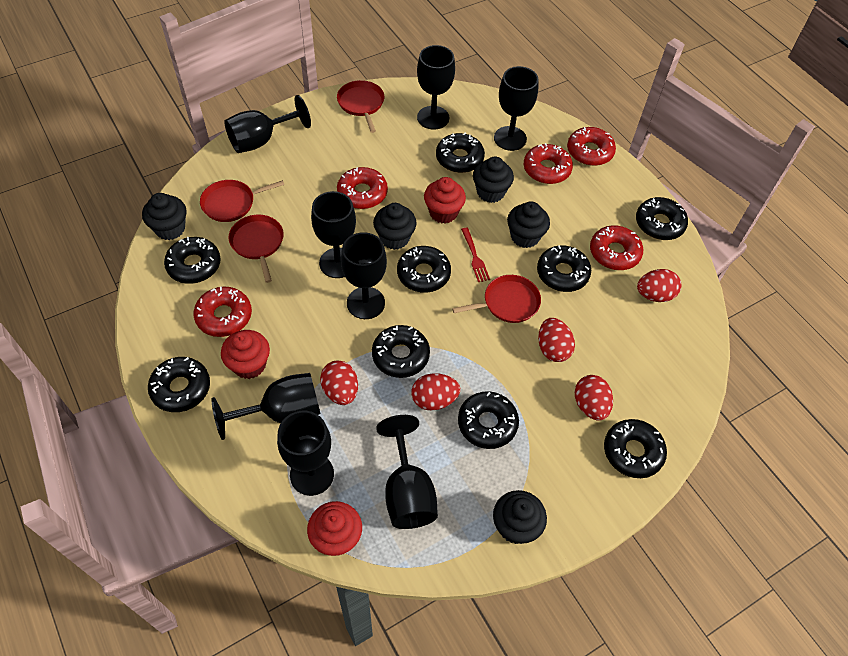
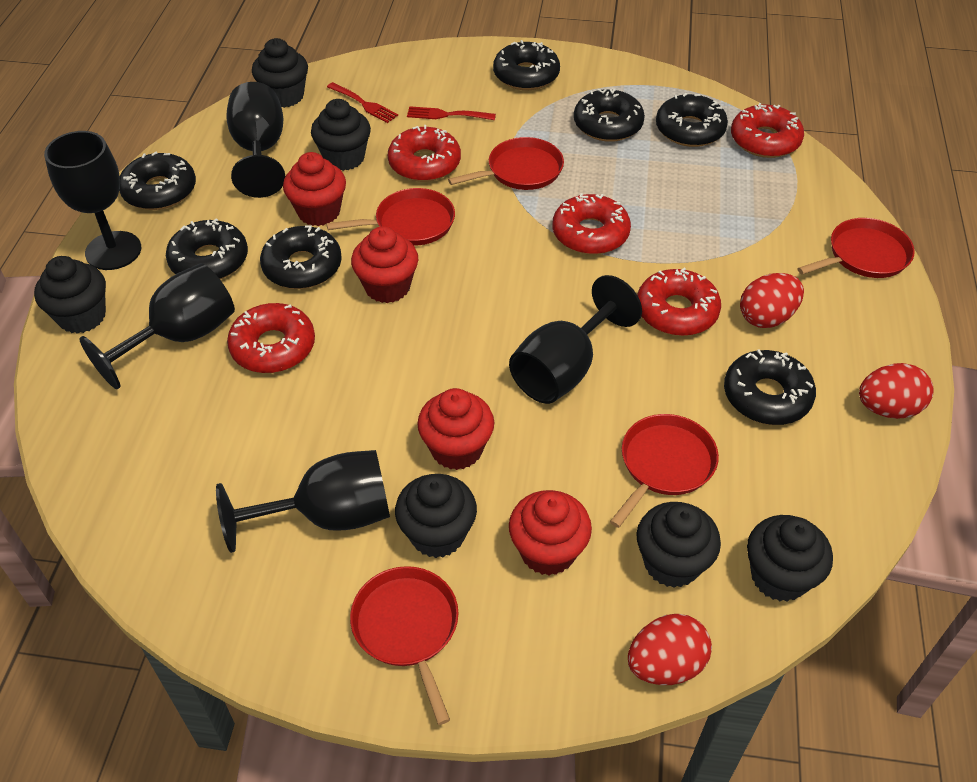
black cupcake: 5 -> 6
black donut: 9 -> 7
black goblet: 8 -> 5
red cupcake: 3 -> 4
red egg: 5 -> 3
red fork: 1 -> 2
red pan: 4 -> 5

